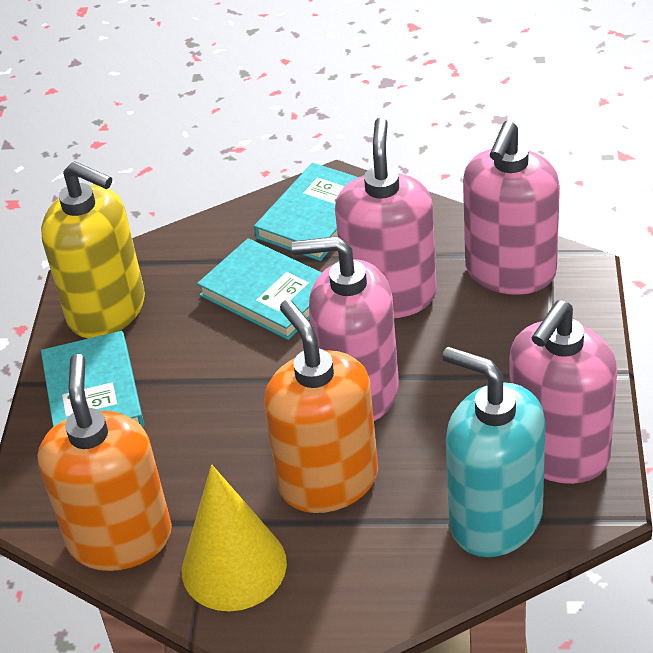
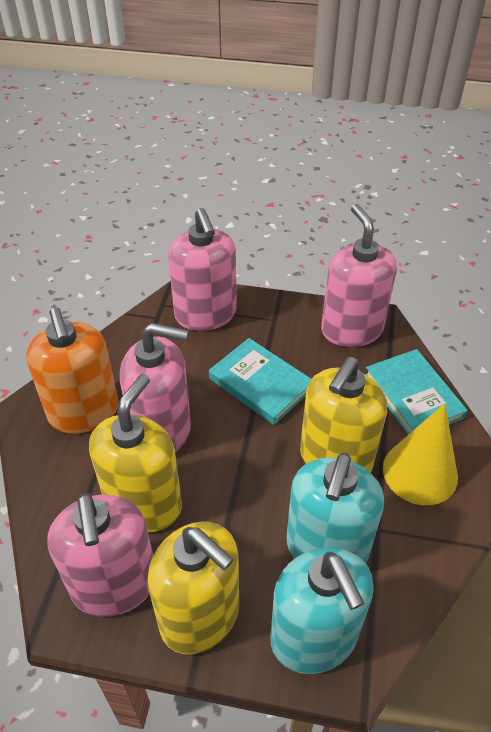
orange soap dispenser: 2 -> 1
turquoise book: 3 -> 2
turquoise soap dispenser: 1 -> 2
yellow soap dispenser: 1 -> 3

